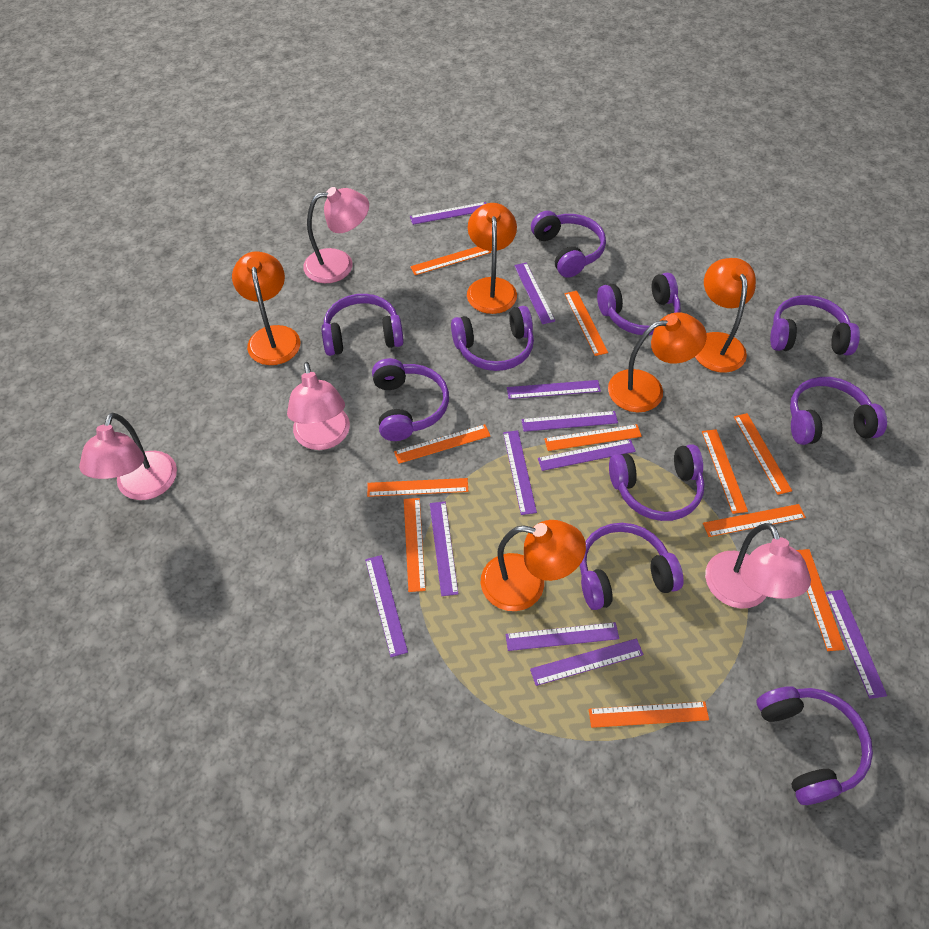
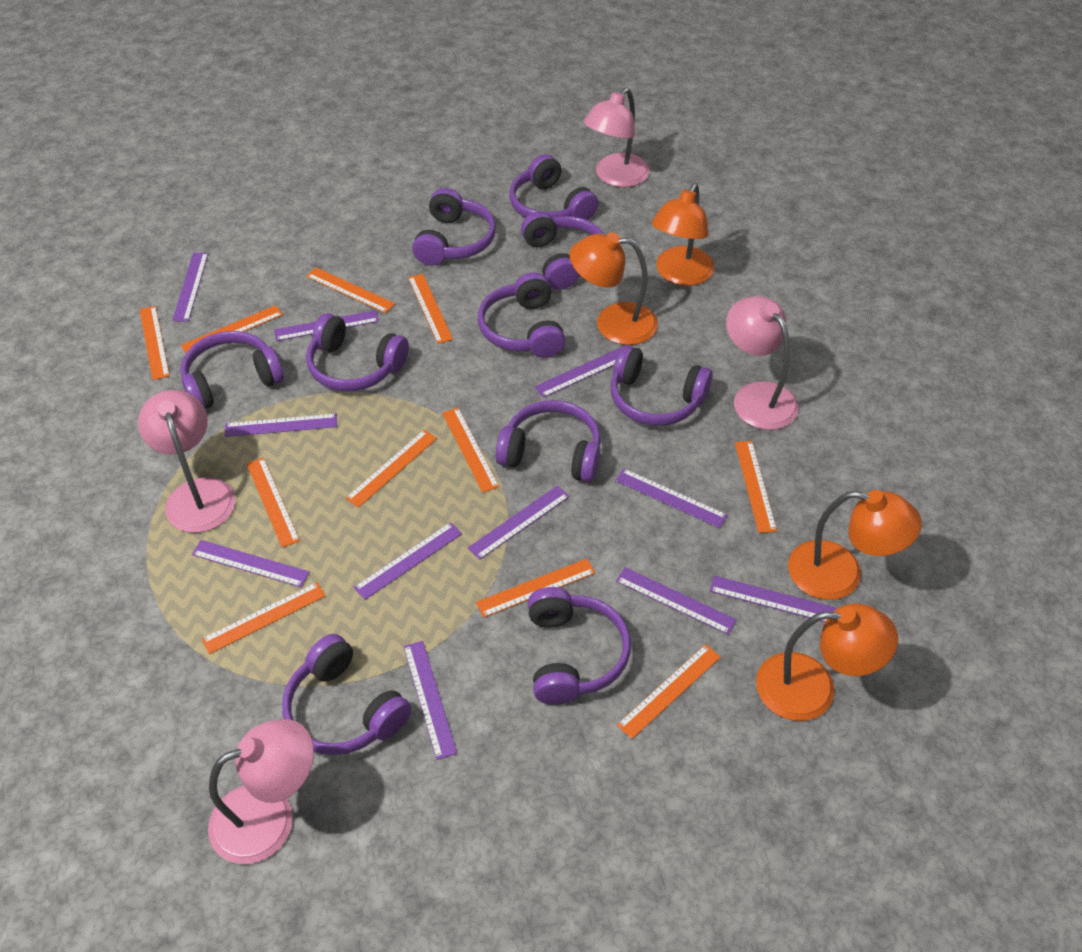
orange lamp: 5 -> 4

